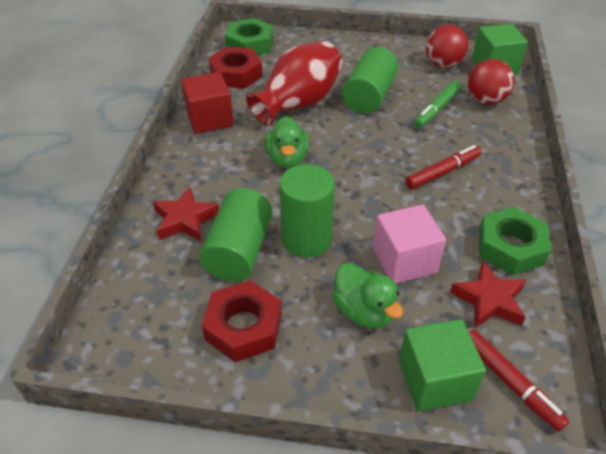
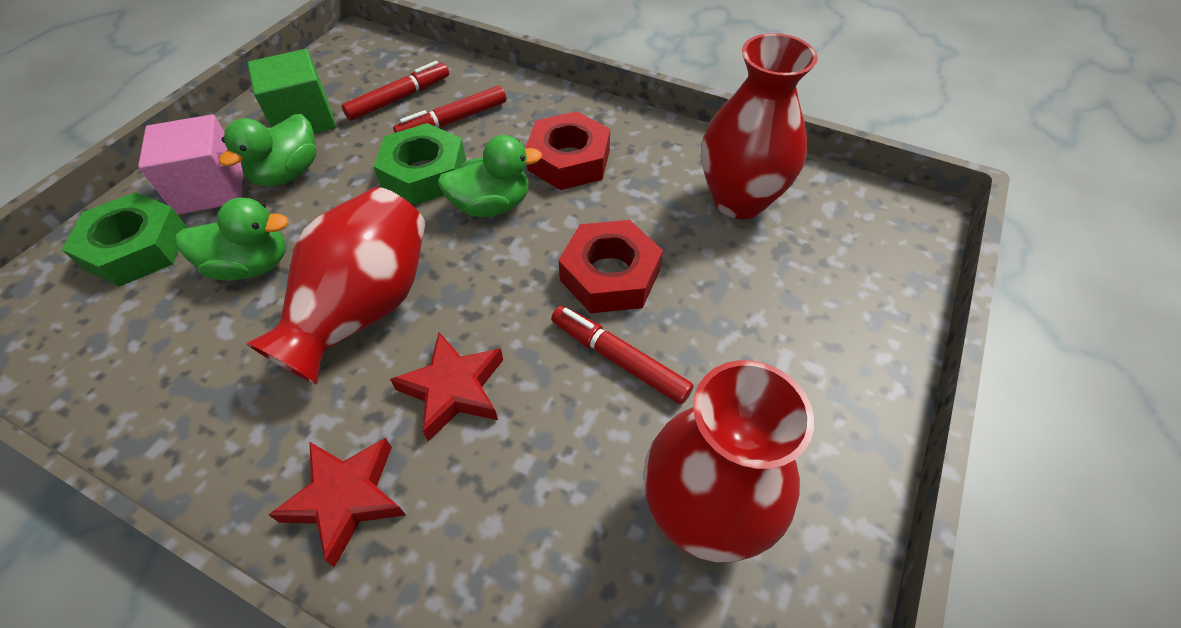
green cube: 2 -> 1
green cylinder: 3 -> 0
green duck: 2 -> 3
green marker: 1 -> 0
red ball: 2 -> 0
red cube: 1 -> 0
red marker: 2 -> 3
red vase: 1 -> 3

